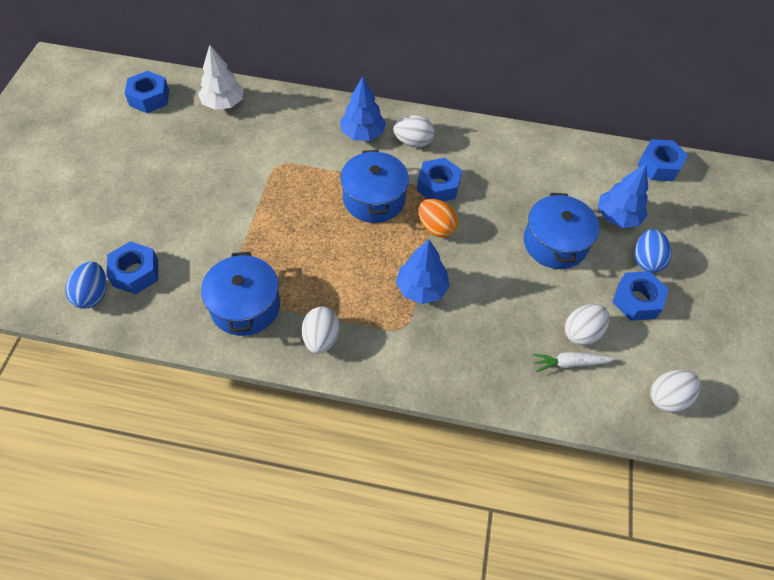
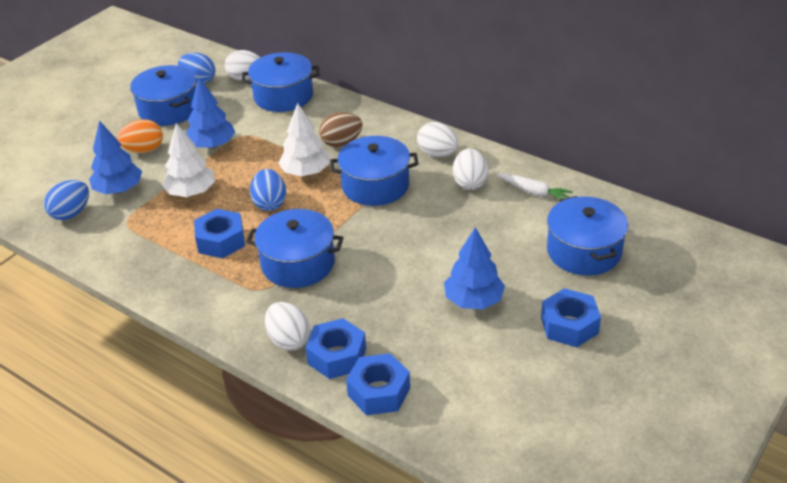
blue egg: 2 -> 3
blue nut: 5 -> 4
blue pot: 3 -> 5
brown egg: 0 -> 1
white tree: 1 -> 2

